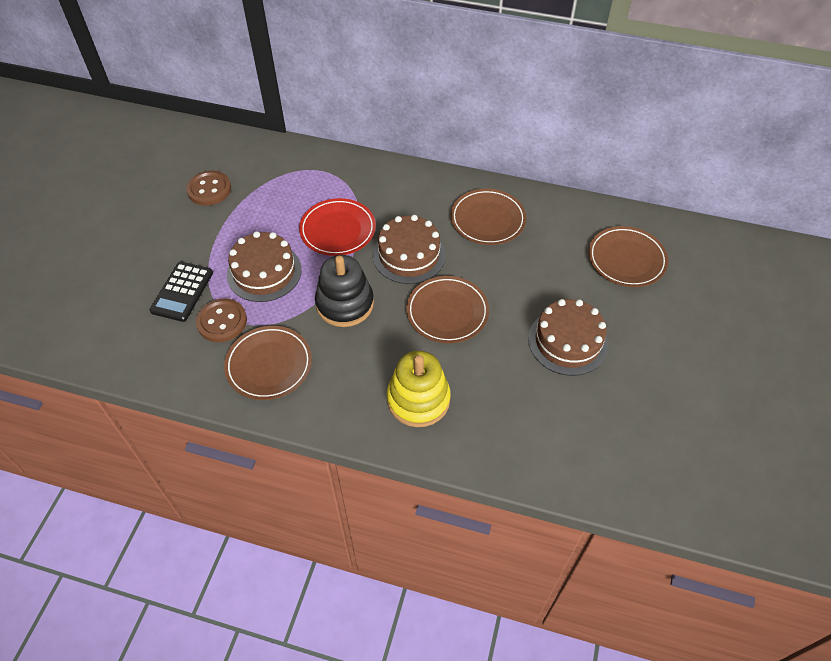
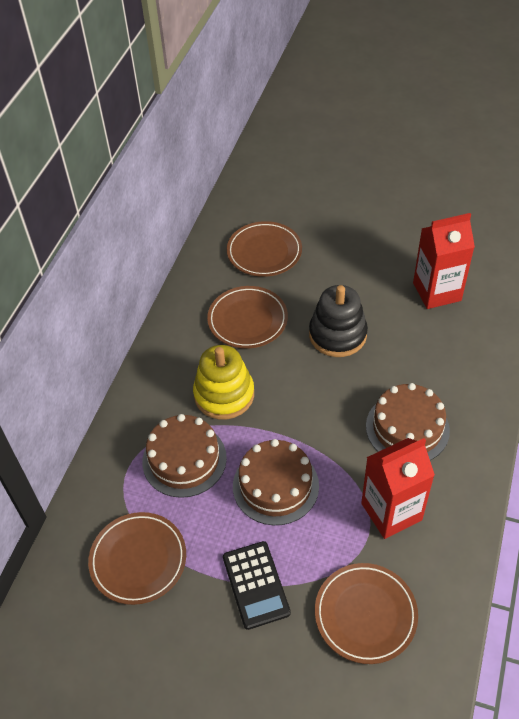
brown button: 2 -> 0
red carton: 0 -> 2
red plate: 1 -> 0

